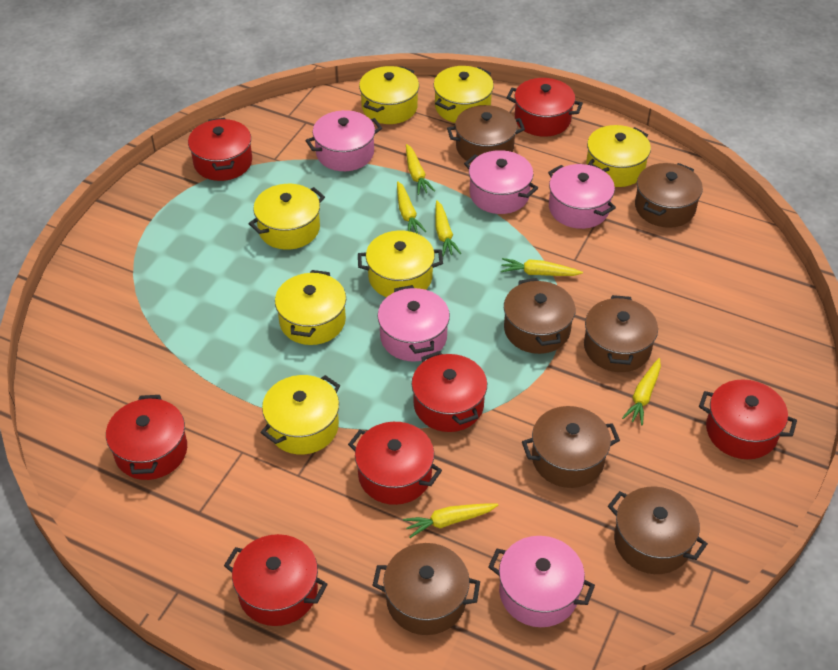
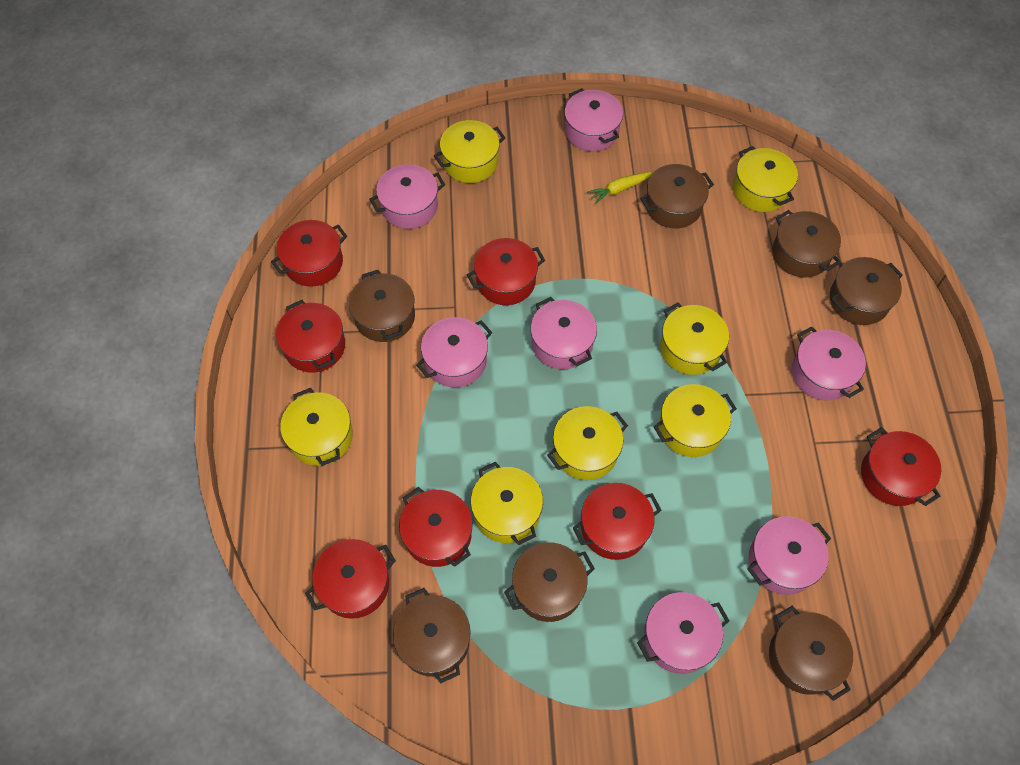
pink pot: 5 -> 7
yellow carrot: 6 -> 1

